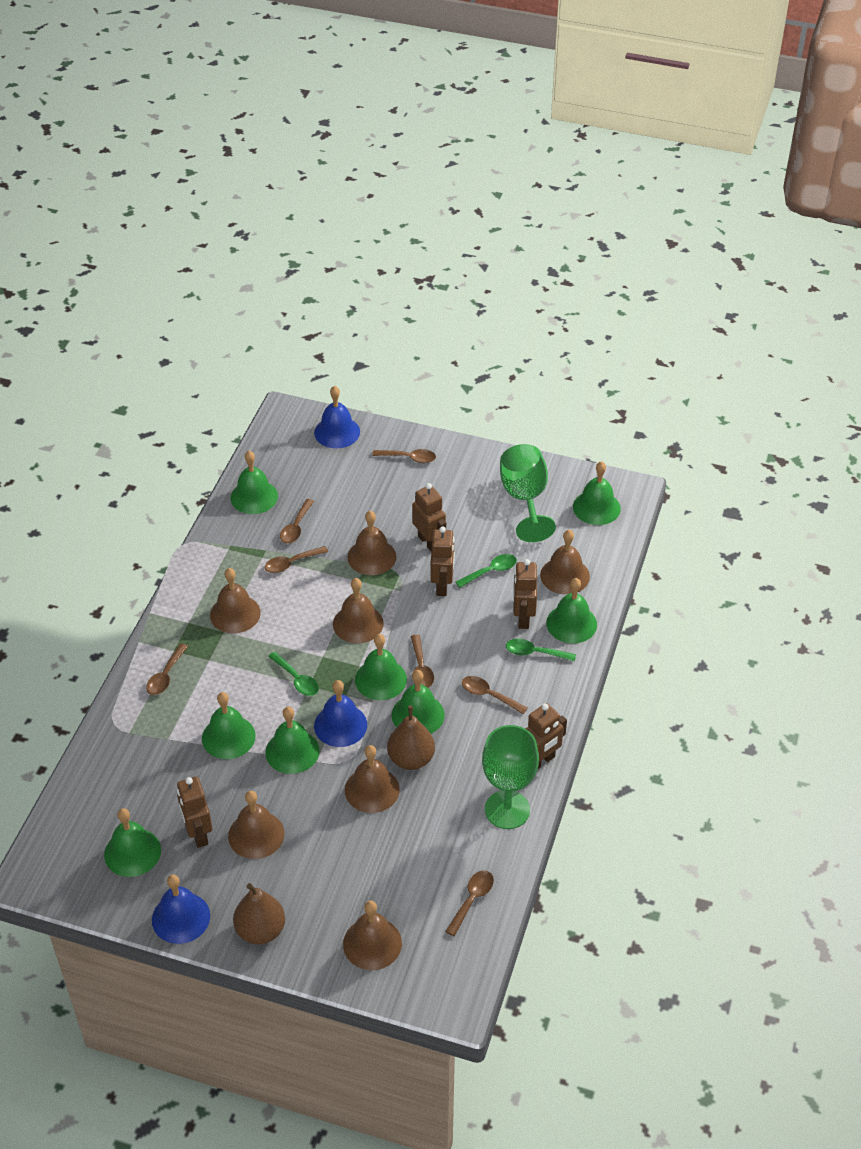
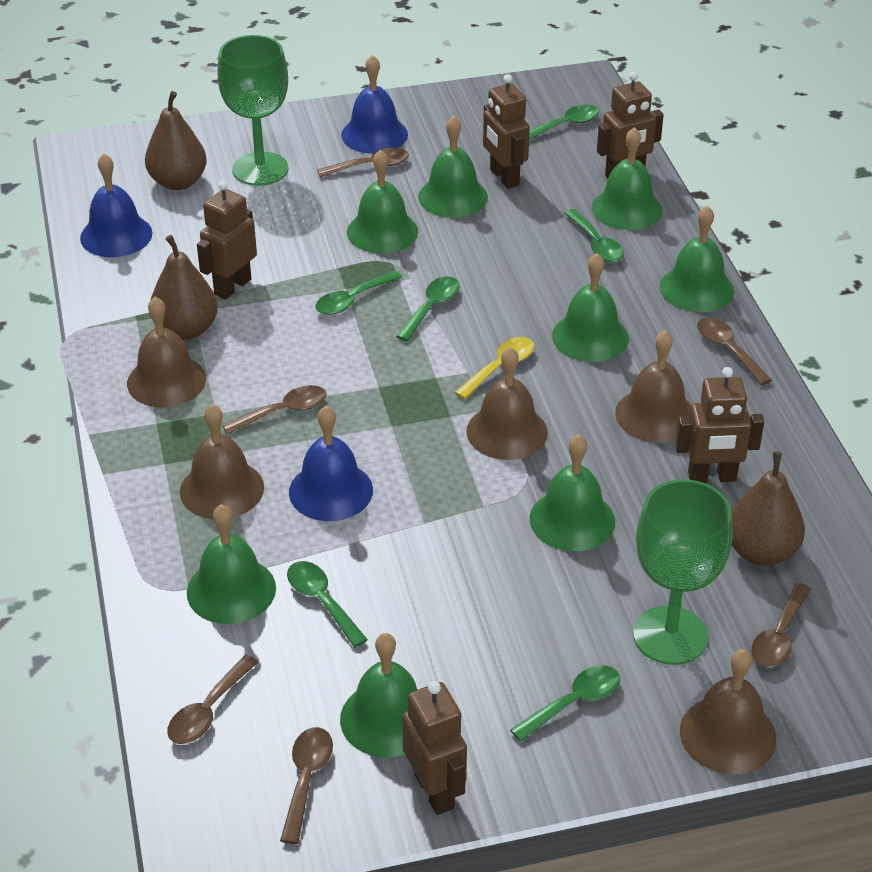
brown bell: 7 -> 5
brown pear: 2 -> 3
brown spoon: 7 -> 6
green spoon: 3 -> 6
yellow spoon: 0 -> 1

